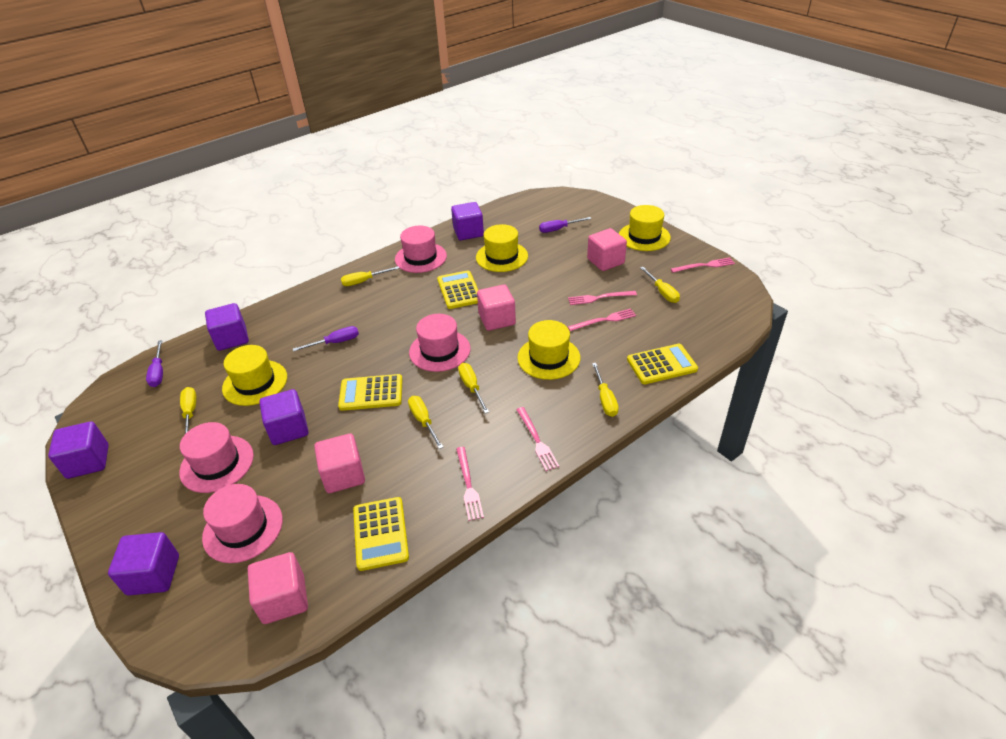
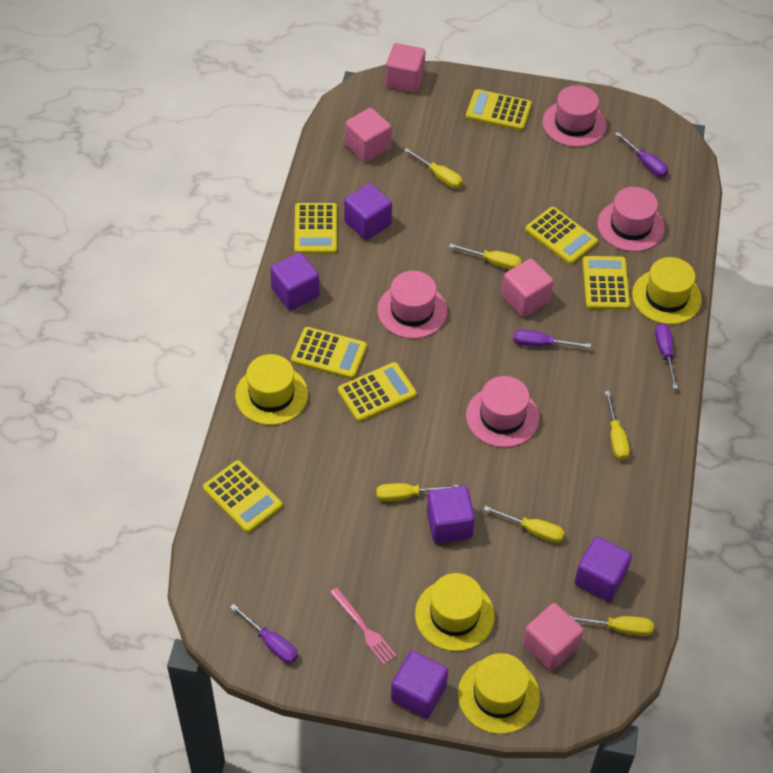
pink fork: 5 -> 1
purple screwdriver: 3 -> 4
yellow calculator: 4 -> 7

